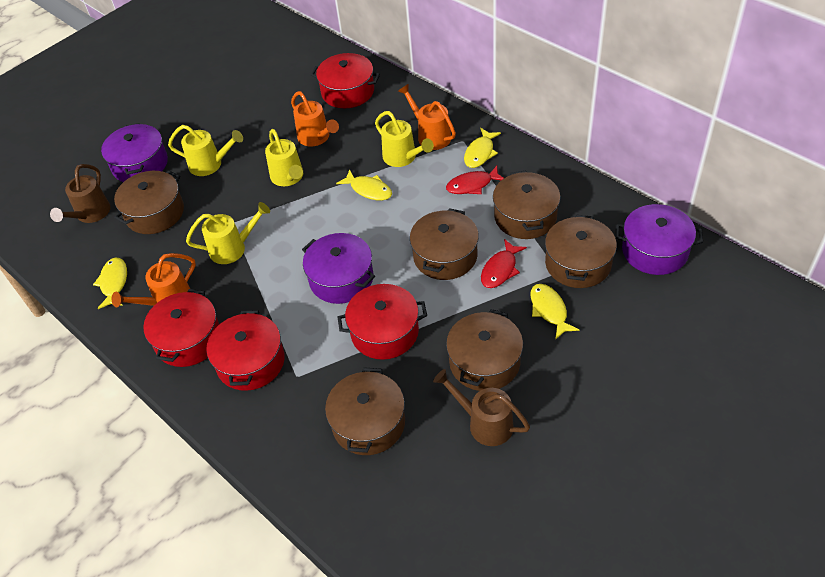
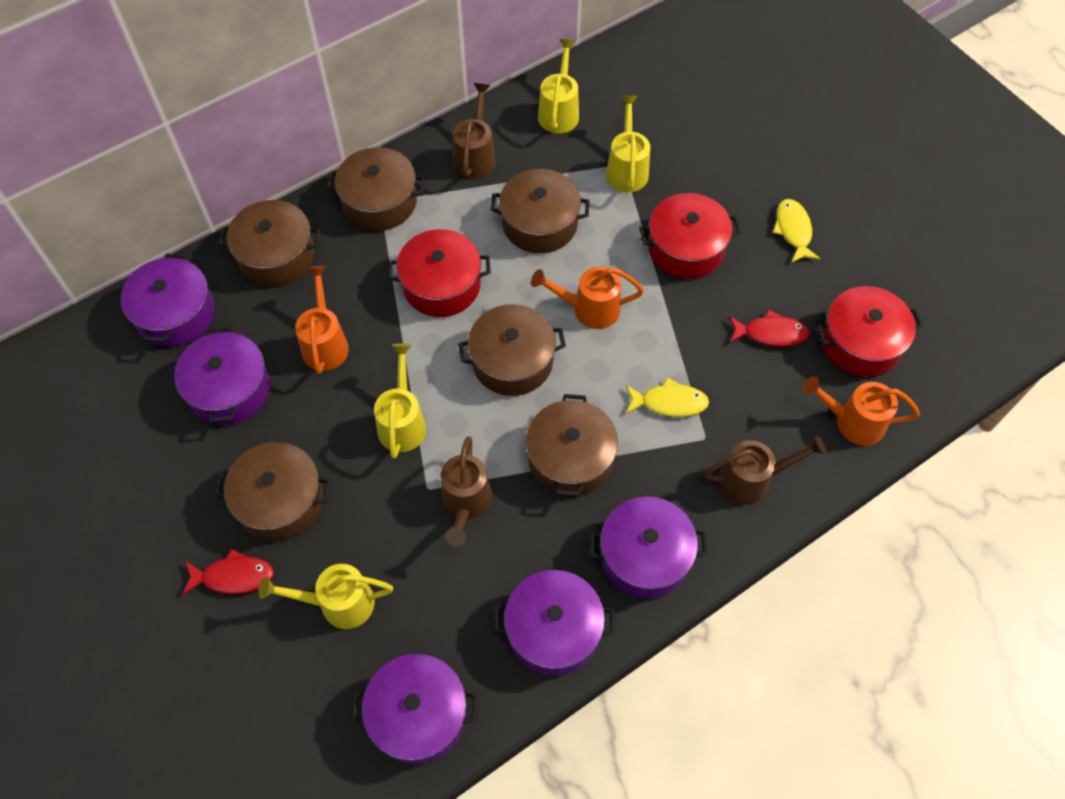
brown watering can: 2 -> 3
purple pot: 3 -> 5
red pot: 4 -> 3
yellow fish: 4 -> 2

